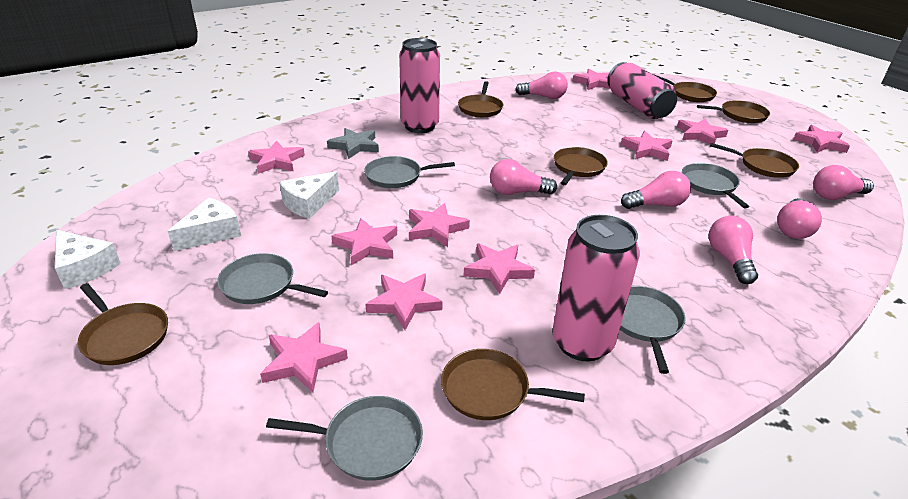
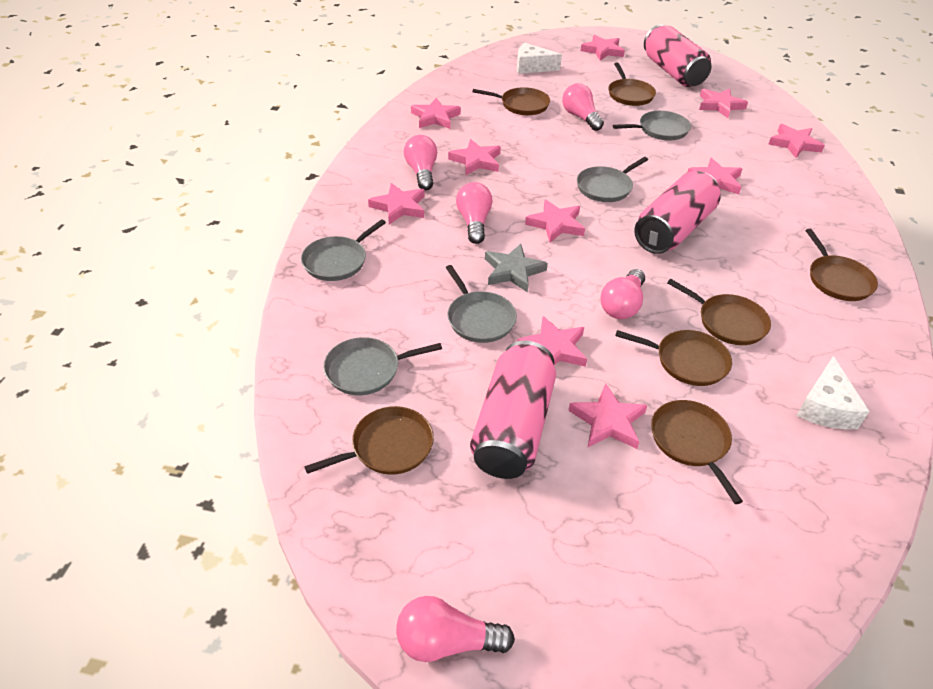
pink light bulb: 6 -> 5
white cheese: 3 -> 2

